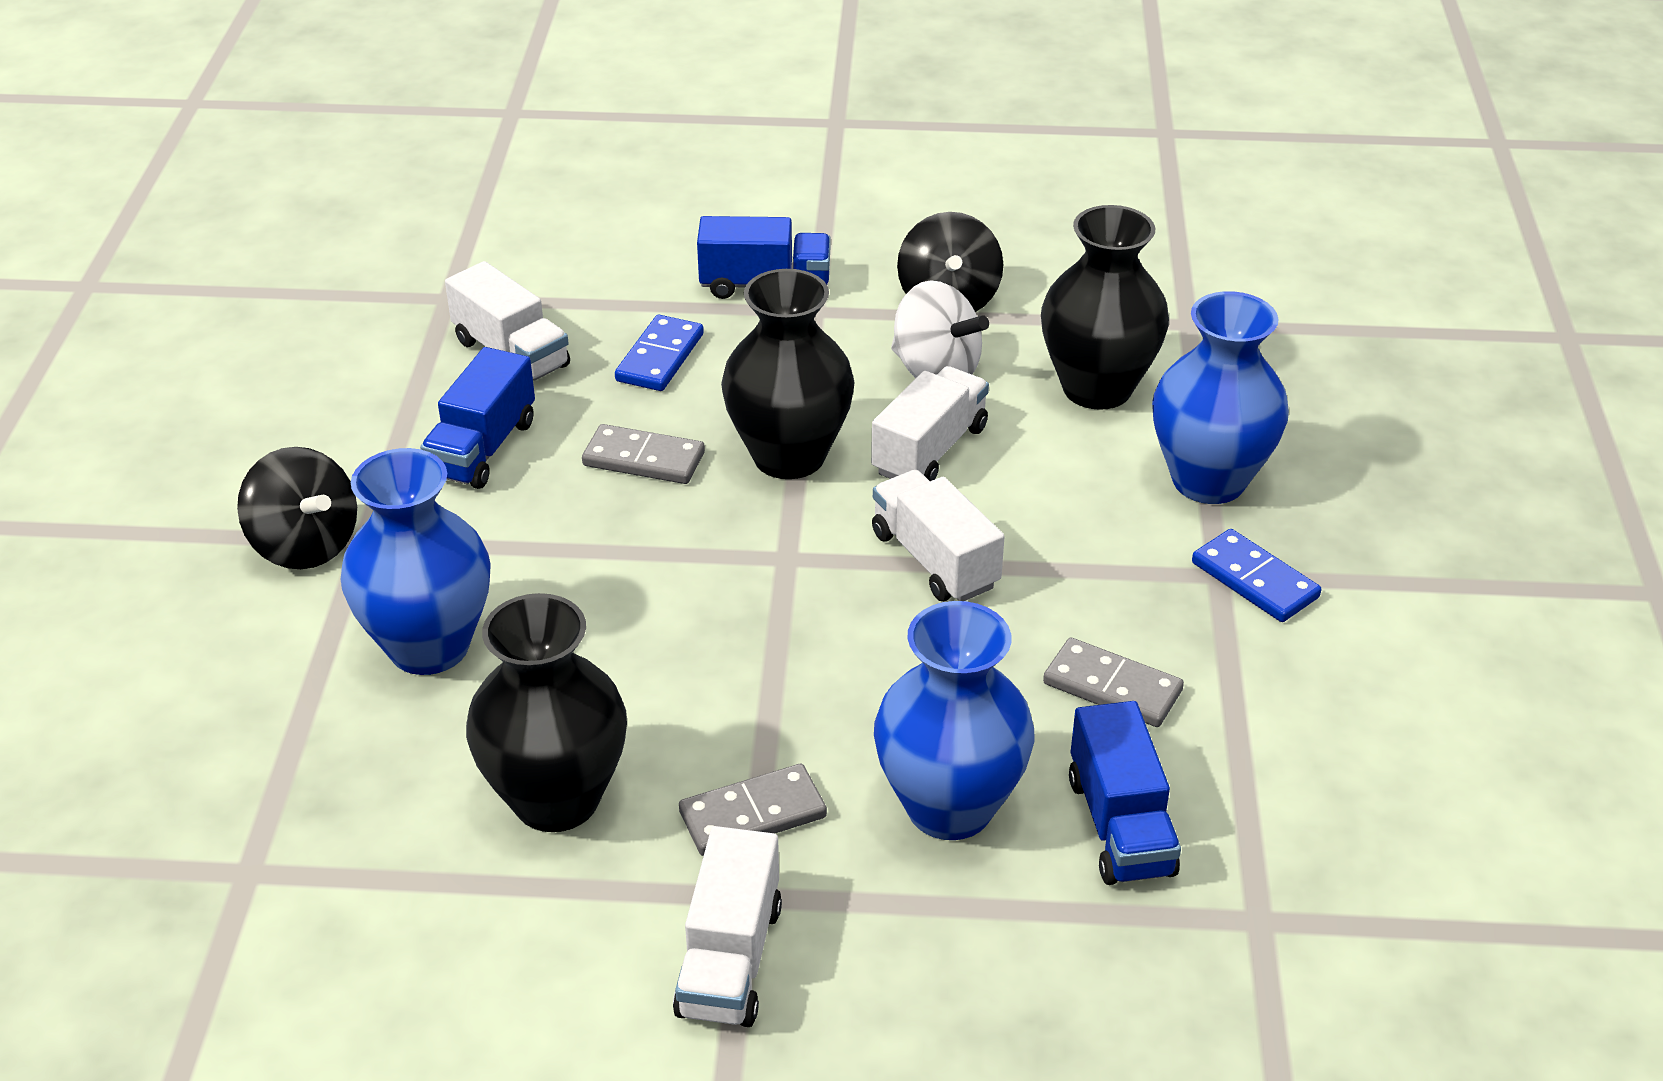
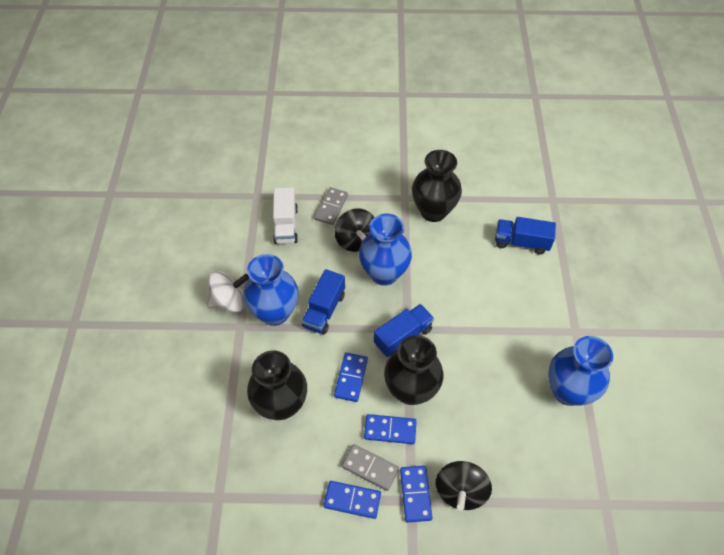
blue domino: 2 -> 4
grey domino: 3 -> 2
white truck: 4 -> 1

